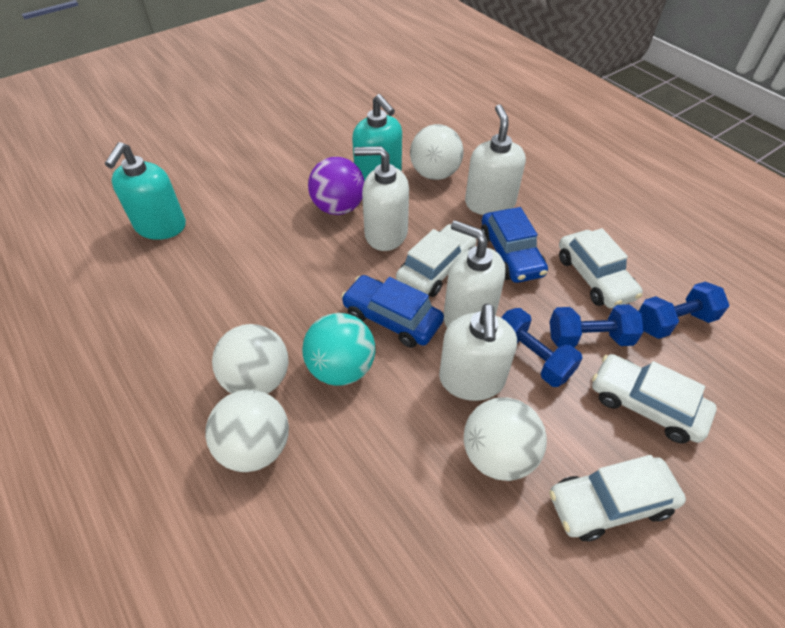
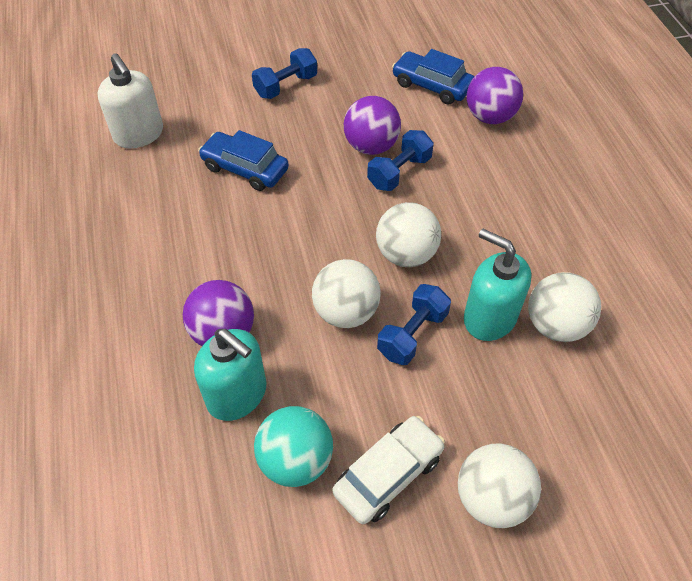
purple ball: 1 -> 3
white car: 4 -> 1
white soap dispenser: 4 -> 1

